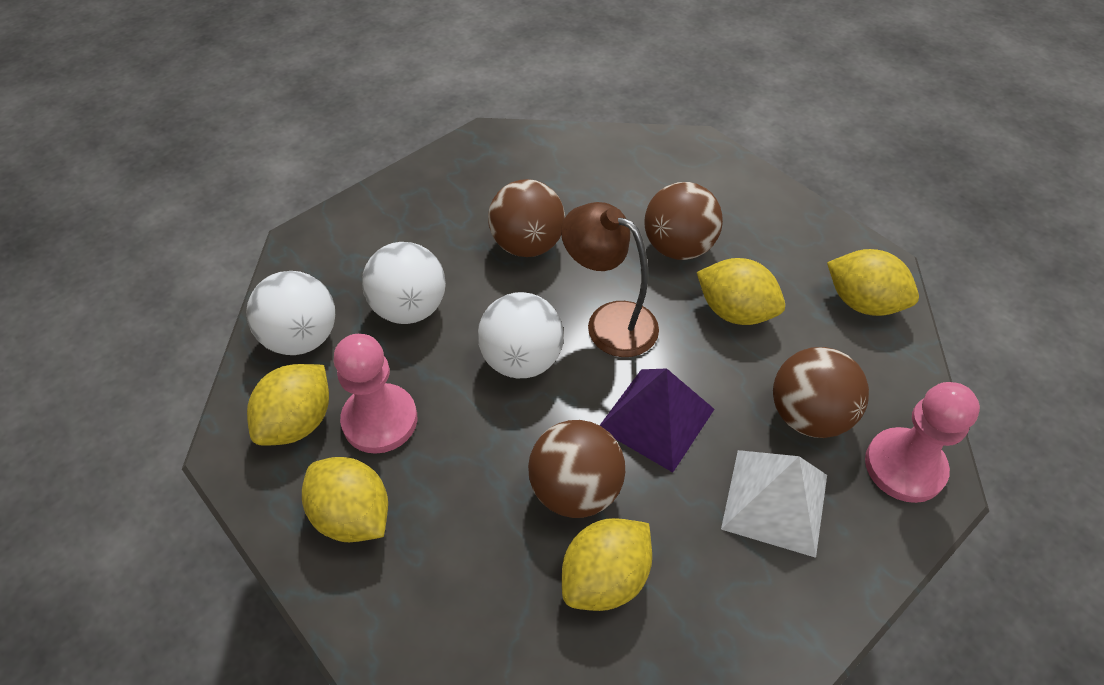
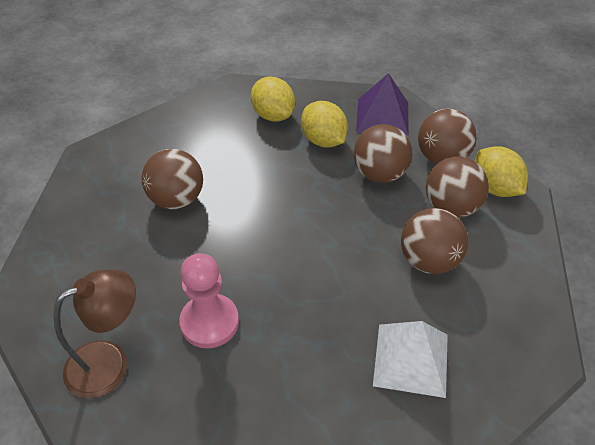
brown ball: 4 -> 5
pink pawn: 2 -> 1
white ball: 3 -> 0
yellow lemon: 5 -> 3

